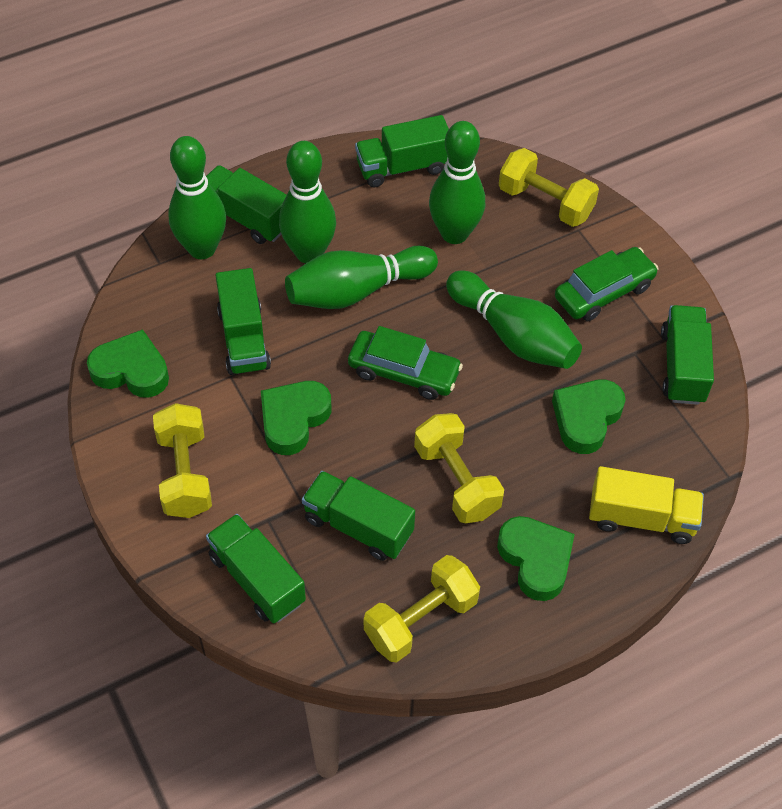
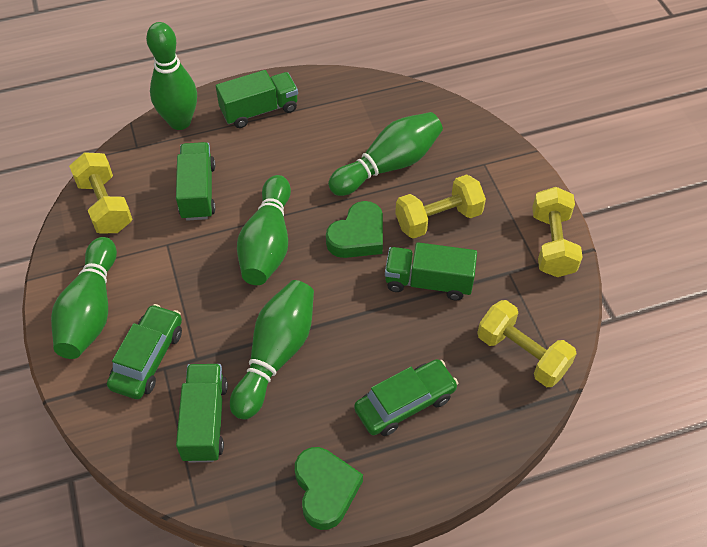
green heart: 4 -> 2
green truck: 6 -> 4
yellow truck: 1 -> 0

